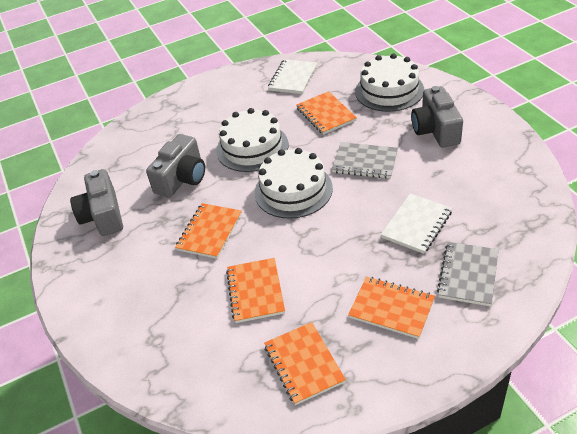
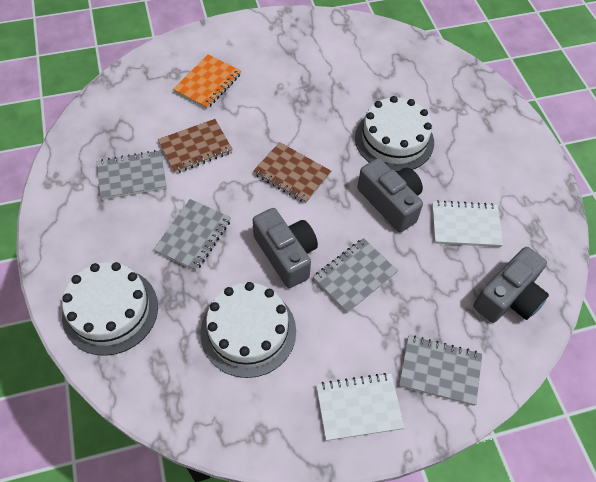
brown notebook: 0 -> 2
grey notebook: 2 -> 4
orange notebook: 5 -> 1

